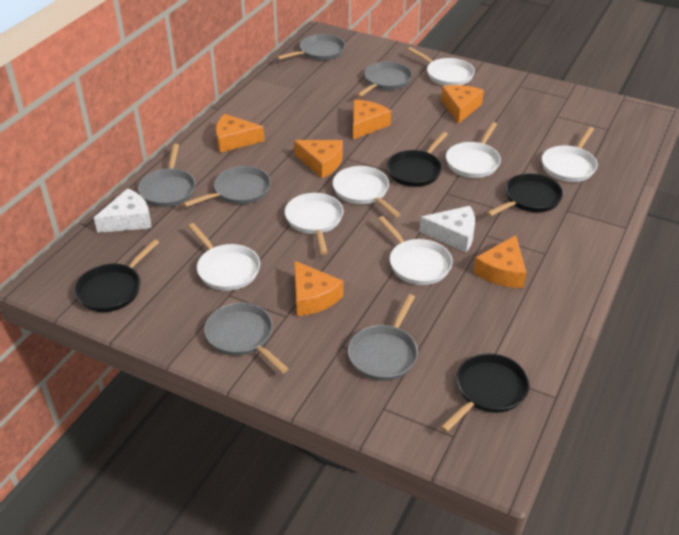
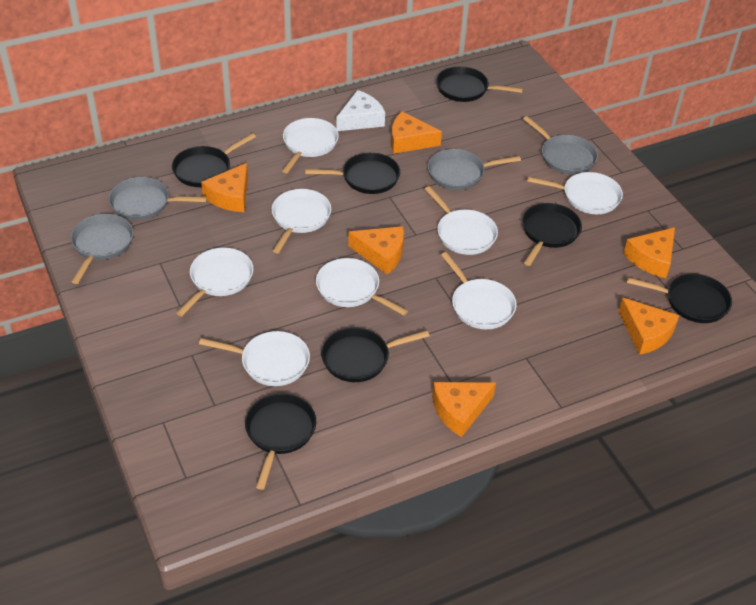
black pan: 4 -> 7
grey pan: 6 -> 4
white cheese: 2 -> 1
white pan: 7 -> 8

